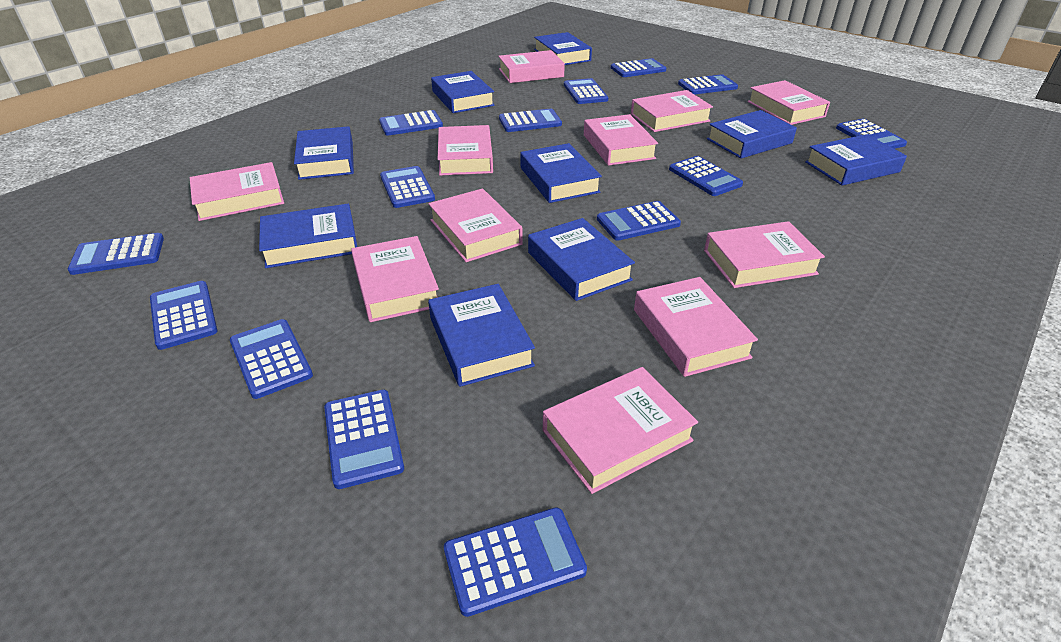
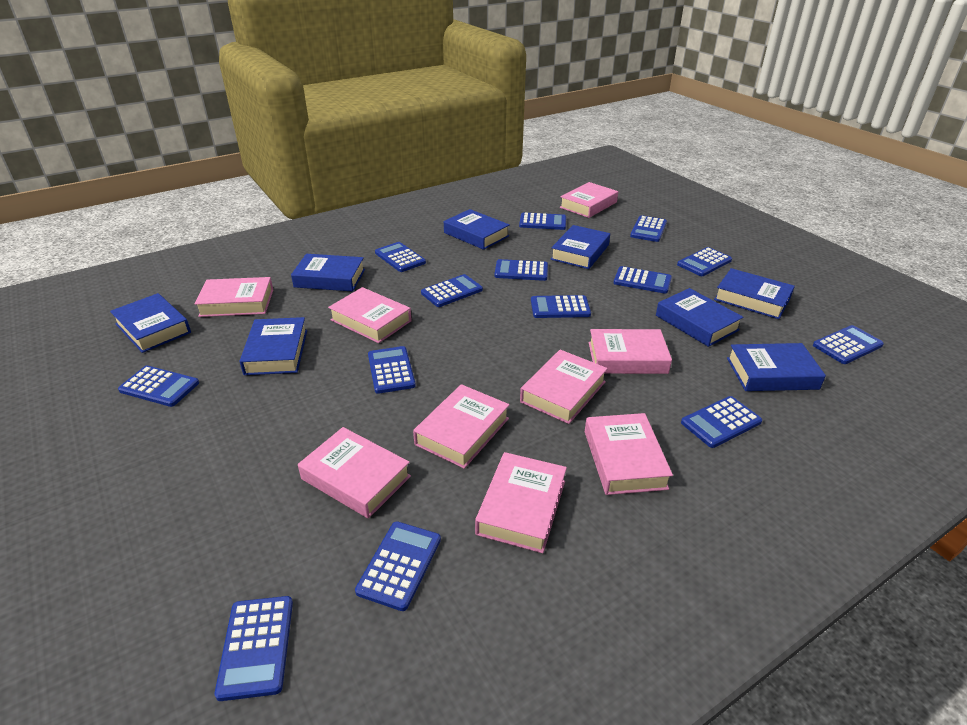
blue book: 9 -> 8
pink book: 11 -> 9

